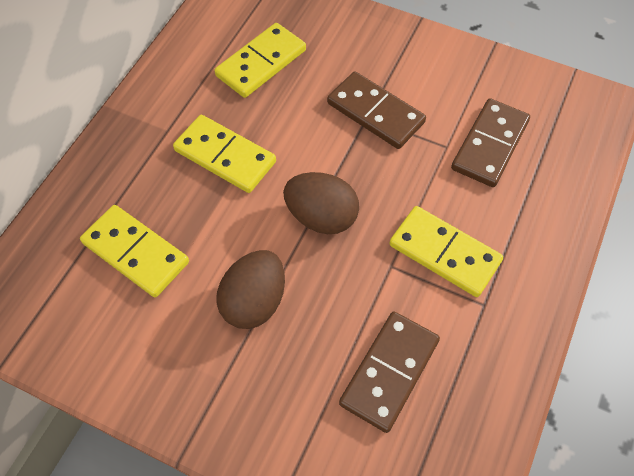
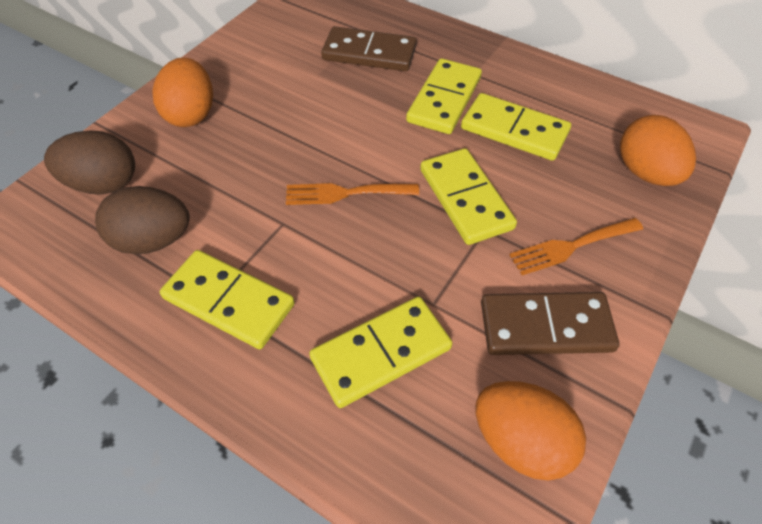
brown domino: 3 -> 2
orange egg: 0 -> 3
orange fork: 0 -> 2
yellow domino: 4 -> 5

